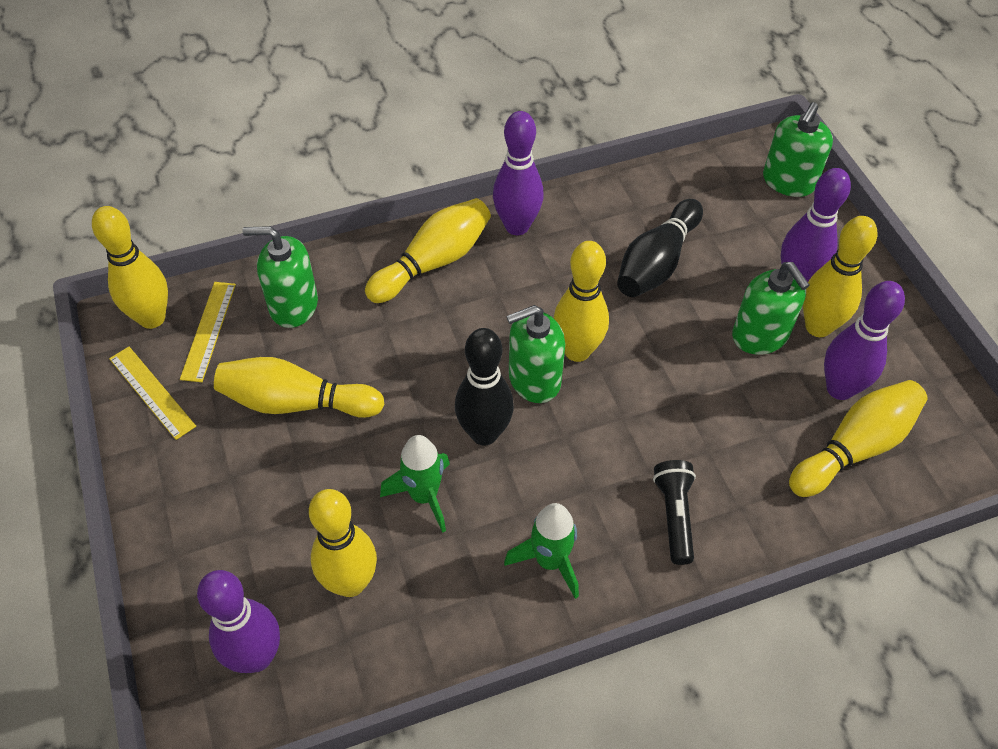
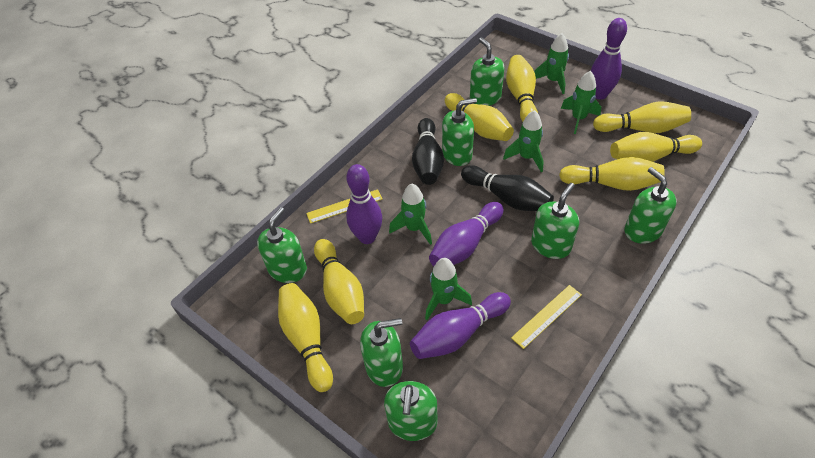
black flashlight: 1 -> 0
green rocket: 2 -> 5
green soap dispenser: 4 -> 7

